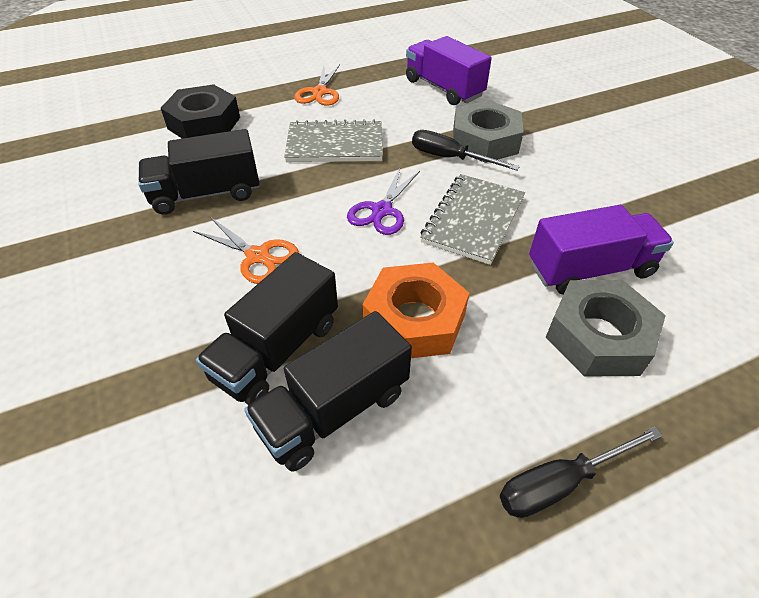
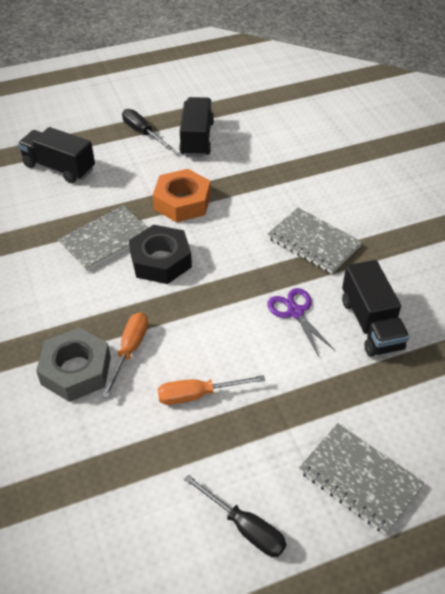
grey notebook: 2 -> 3
grey nut: 2 -> 1
orange scissors: 2 -> 0
orange screwdriver: 0 -> 2
purple truck: 2 -> 0

